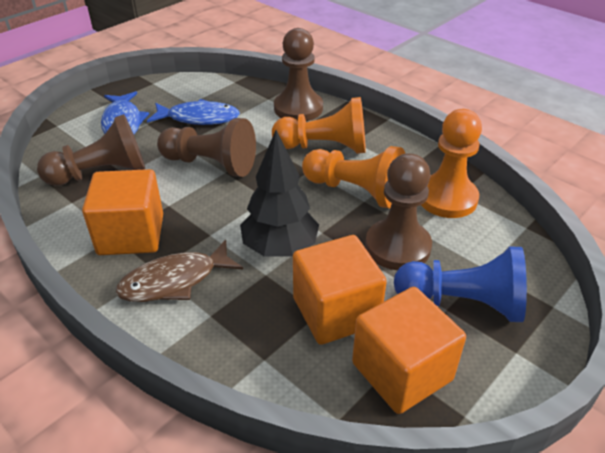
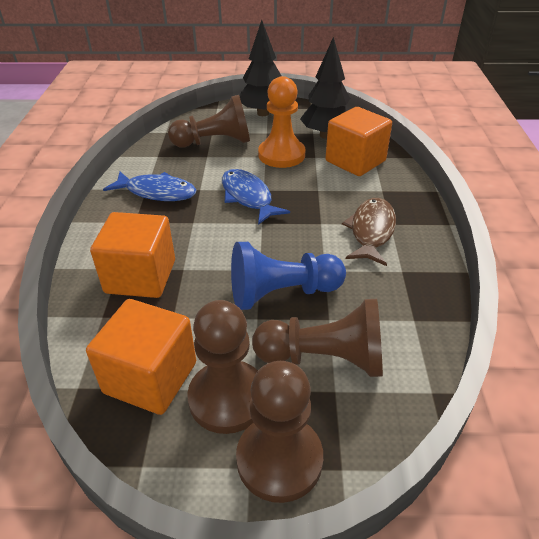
black tree: 1 -> 2
orange pawn: 3 -> 1

